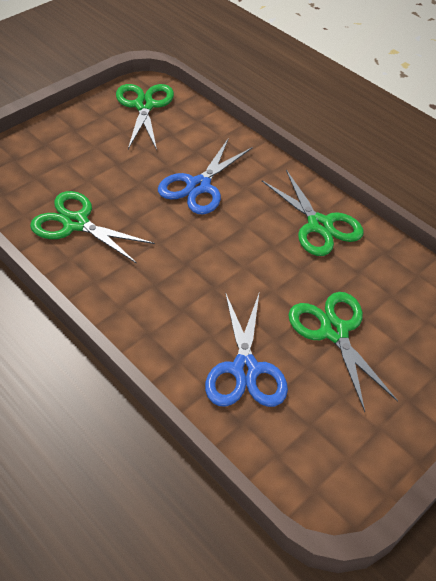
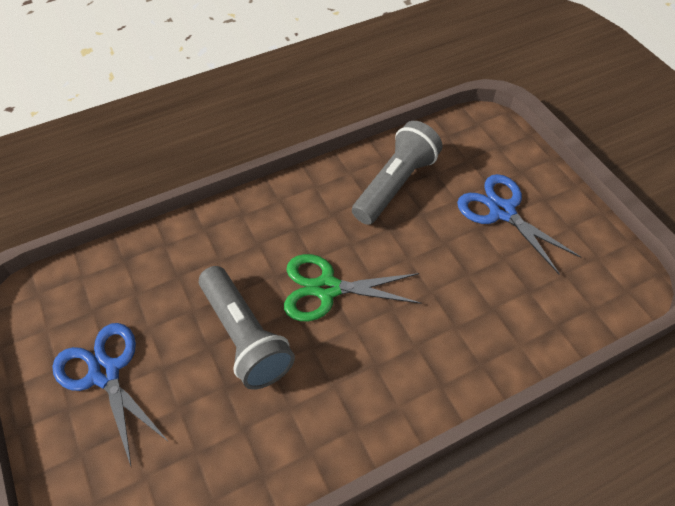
green scissors: 4 -> 1
grey flashlight: 0 -> 2

